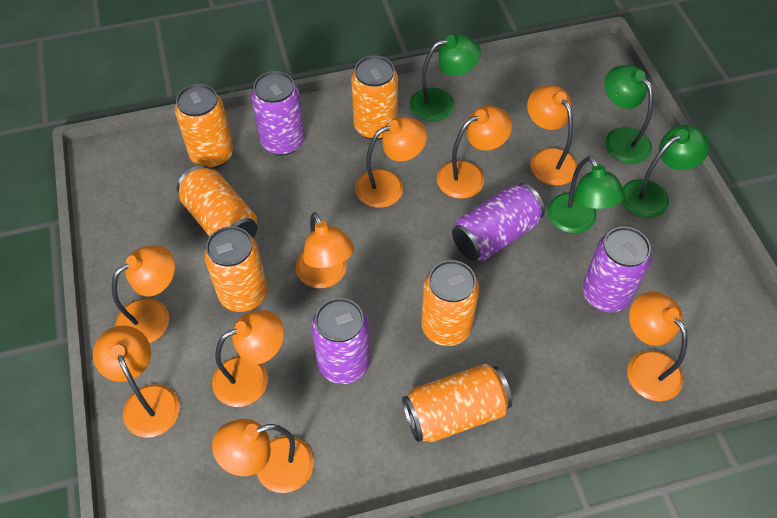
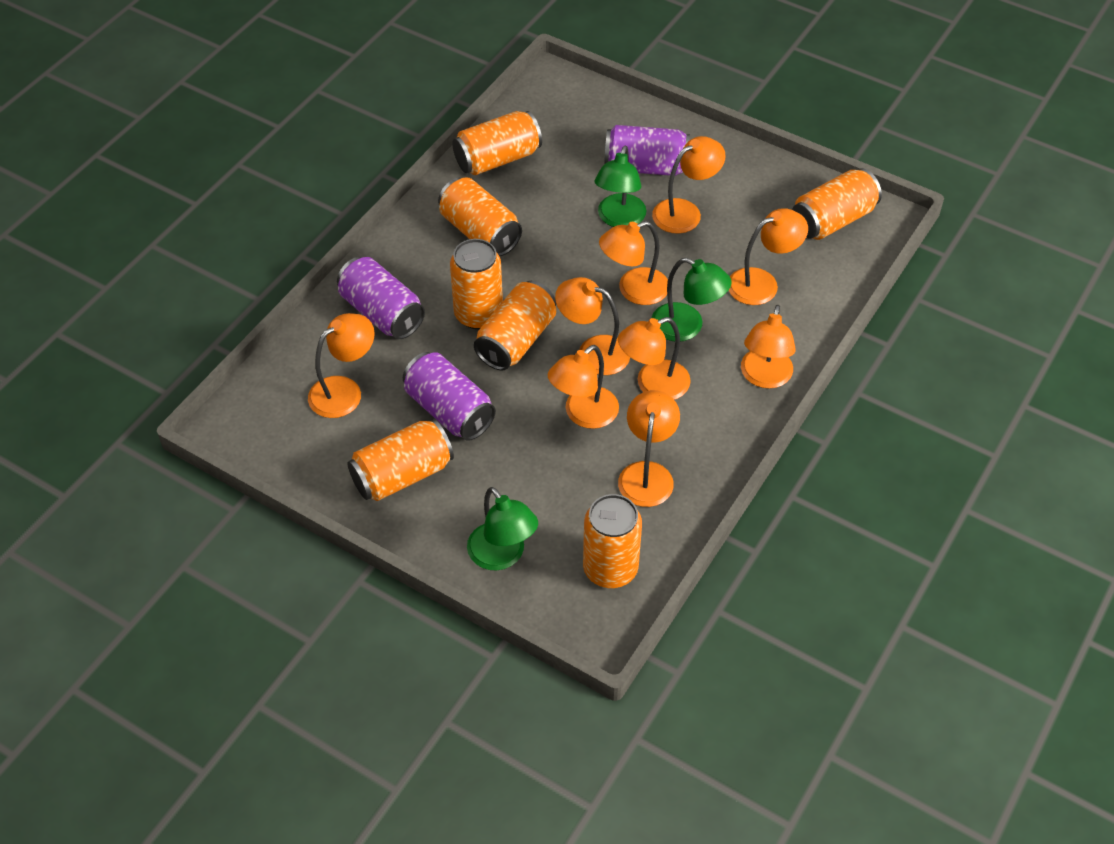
green lamp: 4 -> 3
orange can: 6 -> 7
purple can: 4 -> 3

